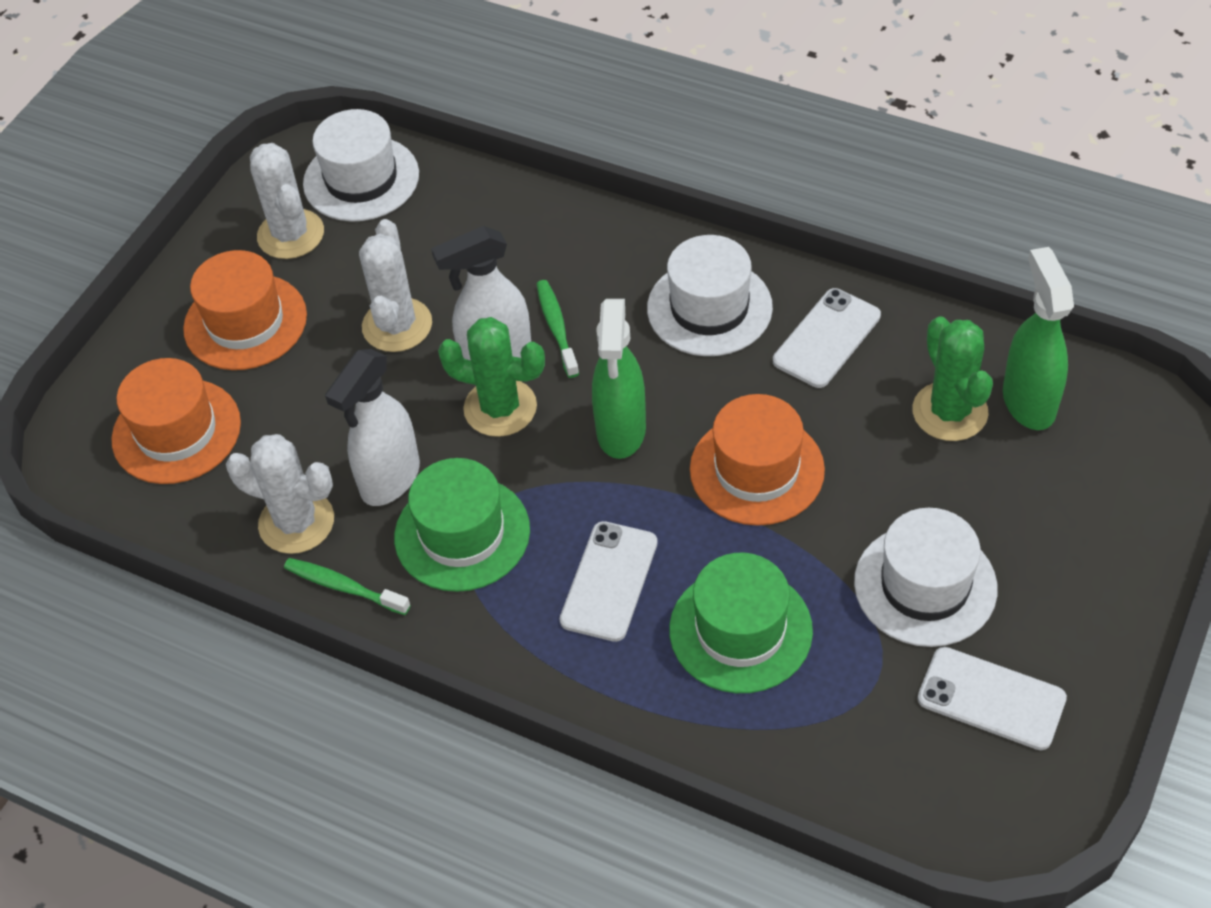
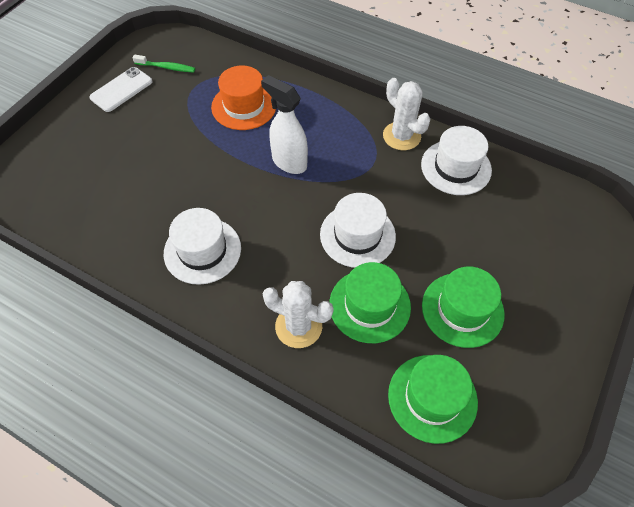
green cactus: 2 -> 0
green hat: 2 -> 3
green spray bottle: 2 -> 0
green toothbrush: 2 -> 1
orange hat: 3 -> 1
white cactus: 3 -> 2
white phone: 3 -> 1
white spray bottle: 2 -> 1

